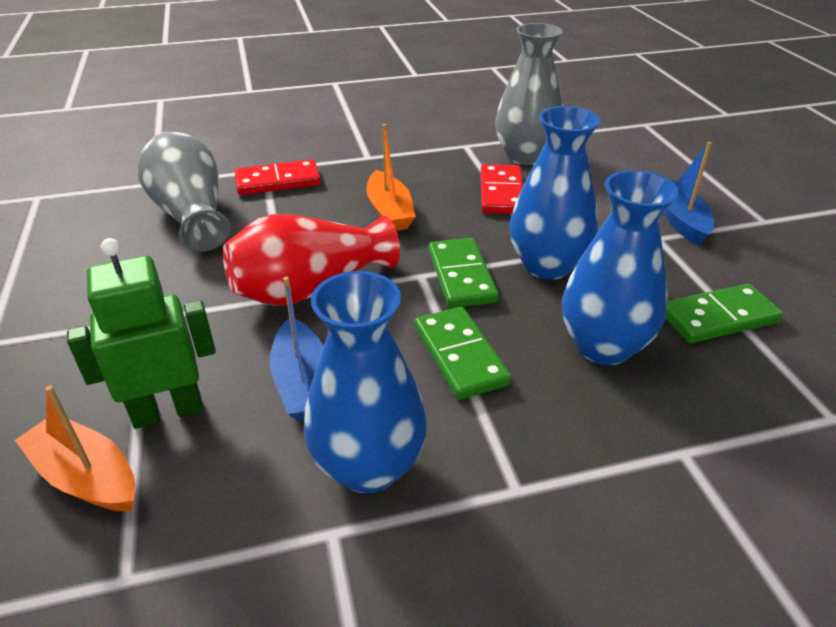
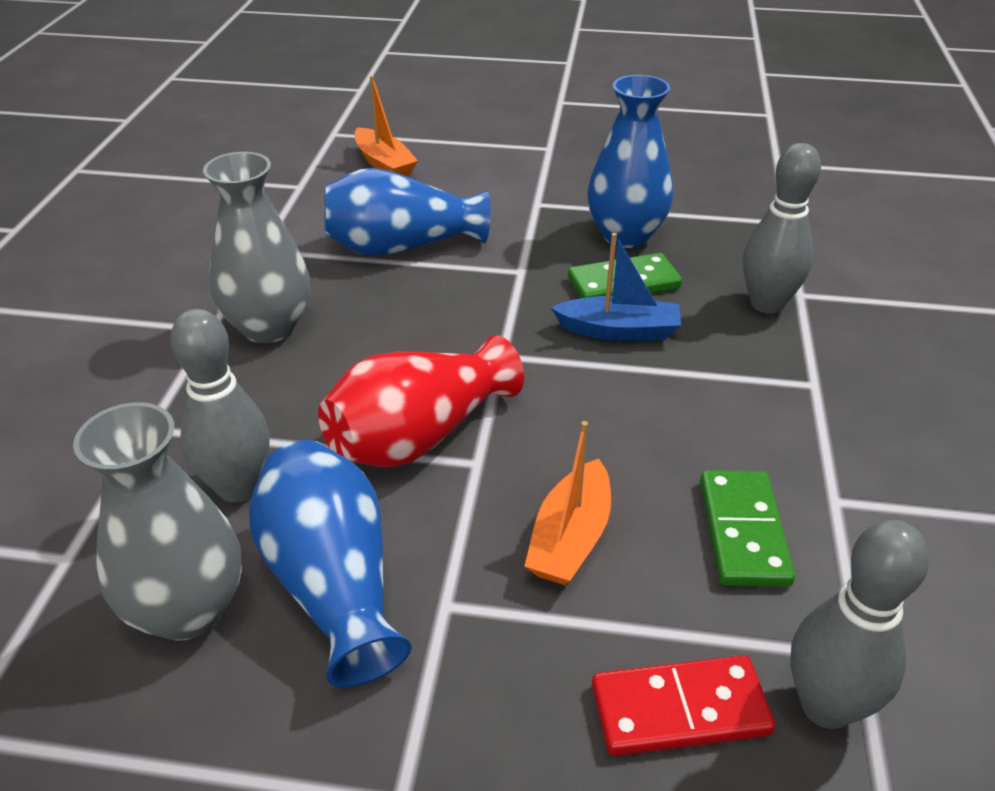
blue boat: 2 -> 1
green domino: 3 -> 2
green robot: 1 -> 0
grey bowling pin: 0 -> 3
red domino: 2 -> 1

